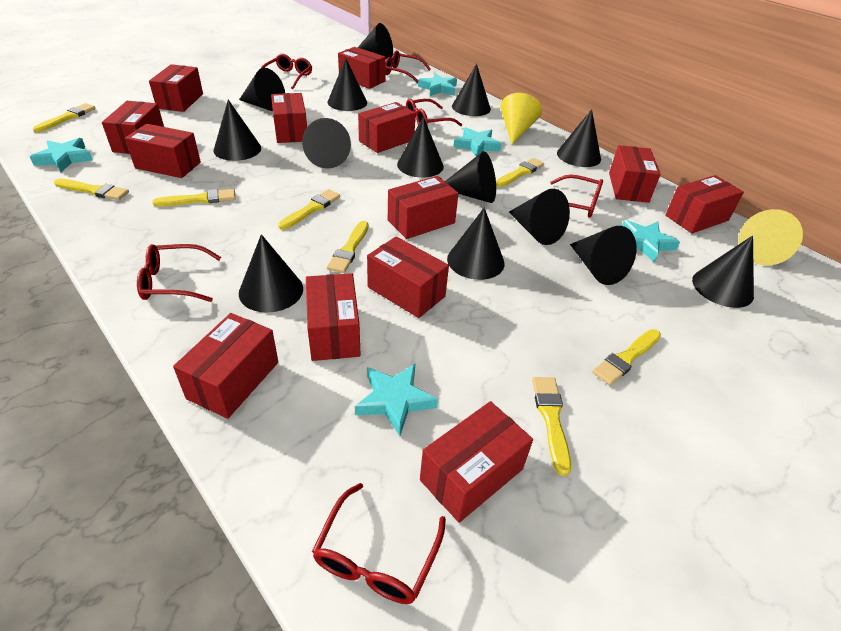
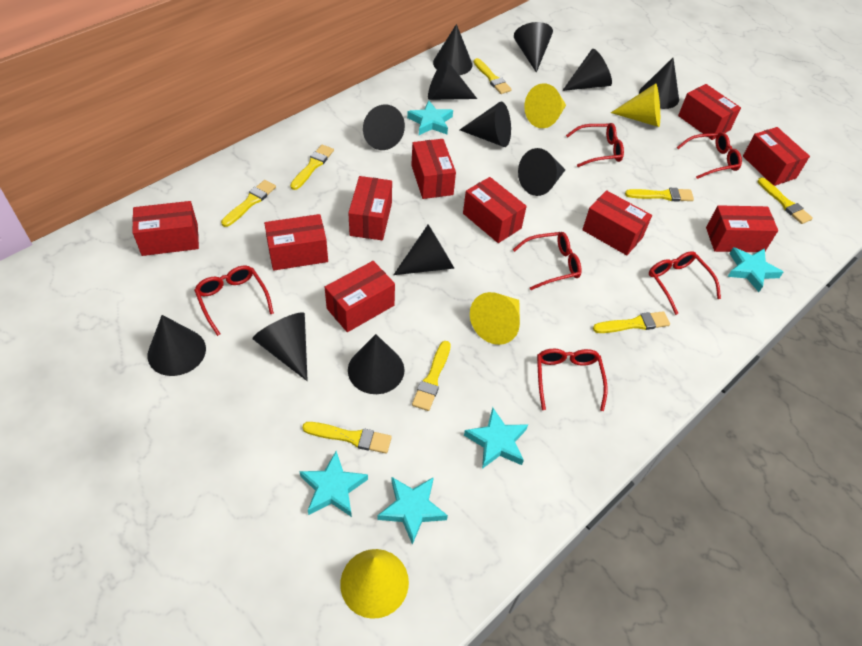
black cone: 14 -> 12
red box: 13 -> 10
yellow cone: 2 -> 4

